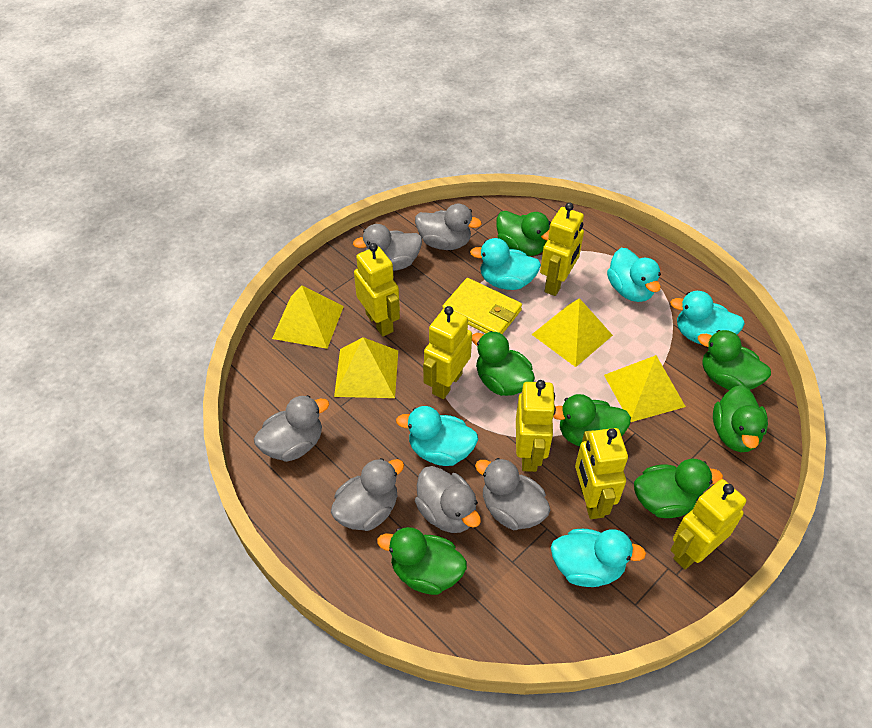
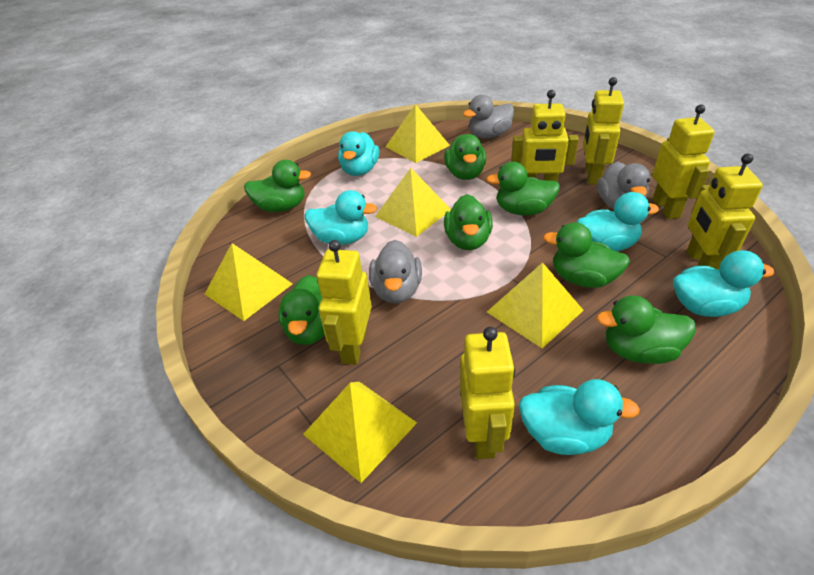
grey duck: 6 -> 3
yellow pyramid: 4 -> 5
yellow wallet: 1 -> 0

